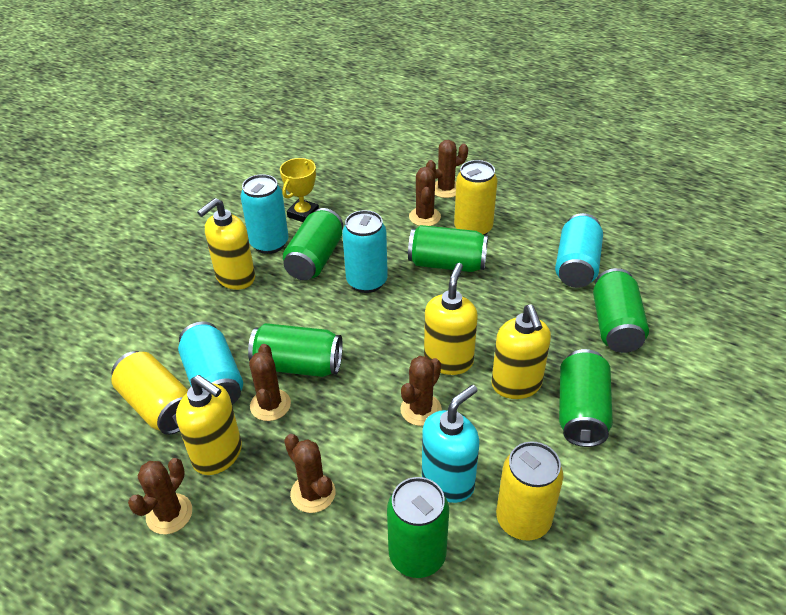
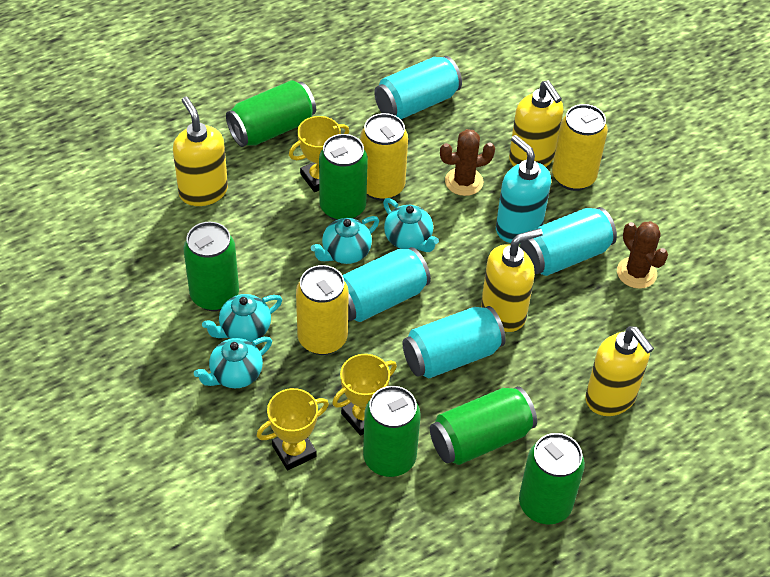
brown cactus: 6 -> 2
turquoise teapot: 0 -> 4
yellow trophy: 1 -> 3

